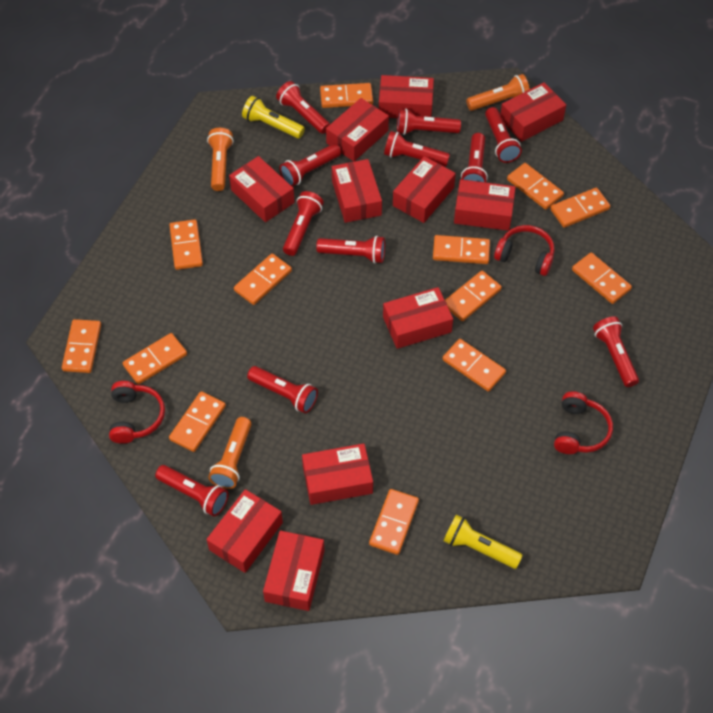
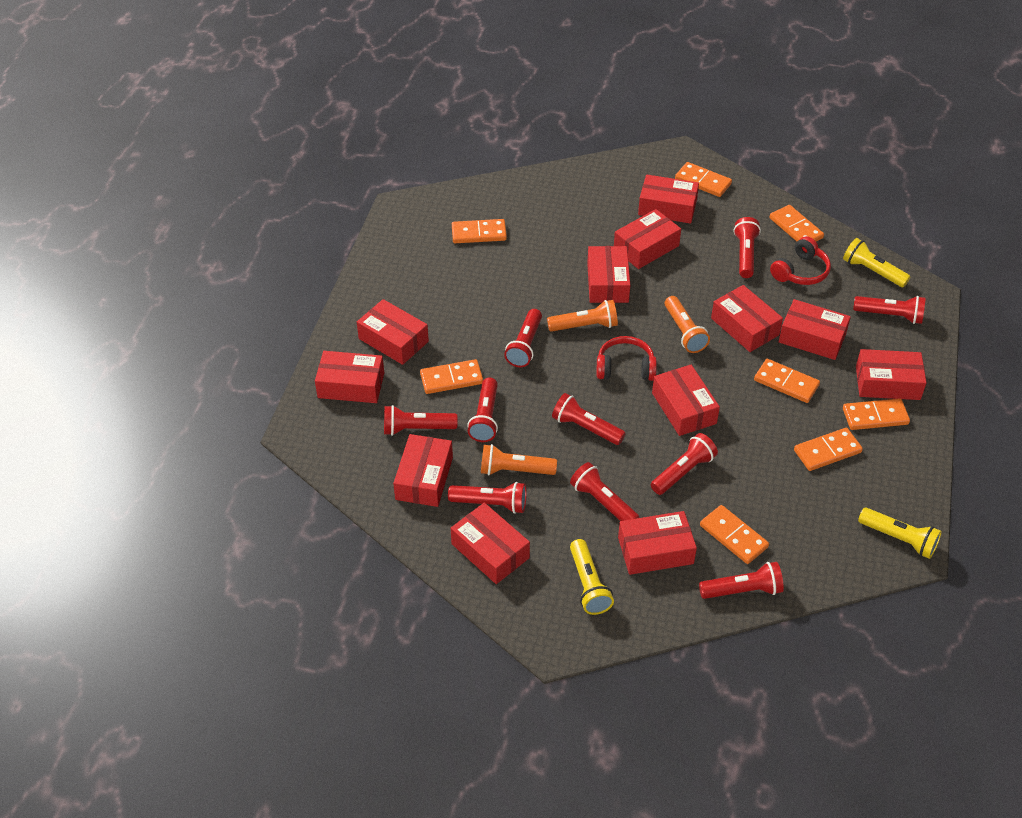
orange domino: 13 -> 8
red box: 11 -> 12
red flashlight: 11 -> 10
red headphones: 3 -> 2
yellow flashlight: 2 -> 3

